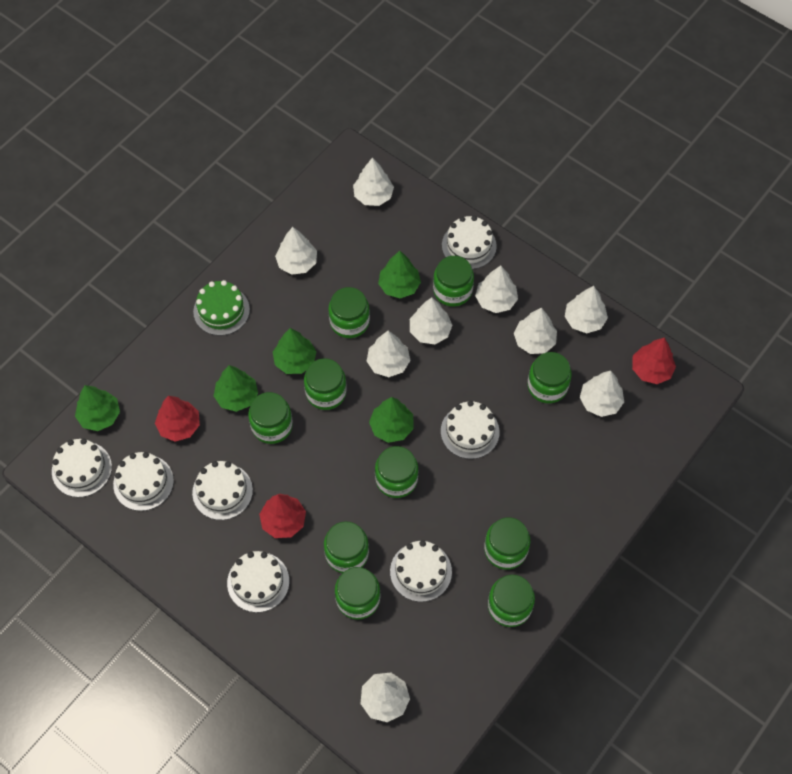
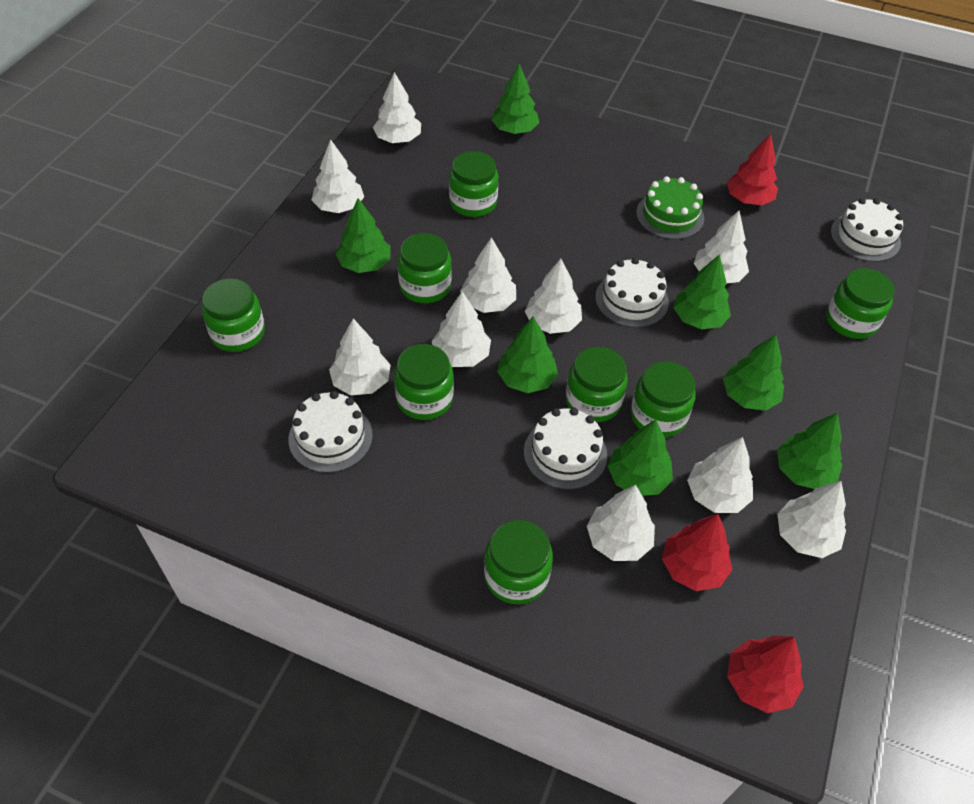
green jar: 10 -> 8
green tree: 5 -> 7
white cake: 7 -> 4
white tree: 9 -> 10

